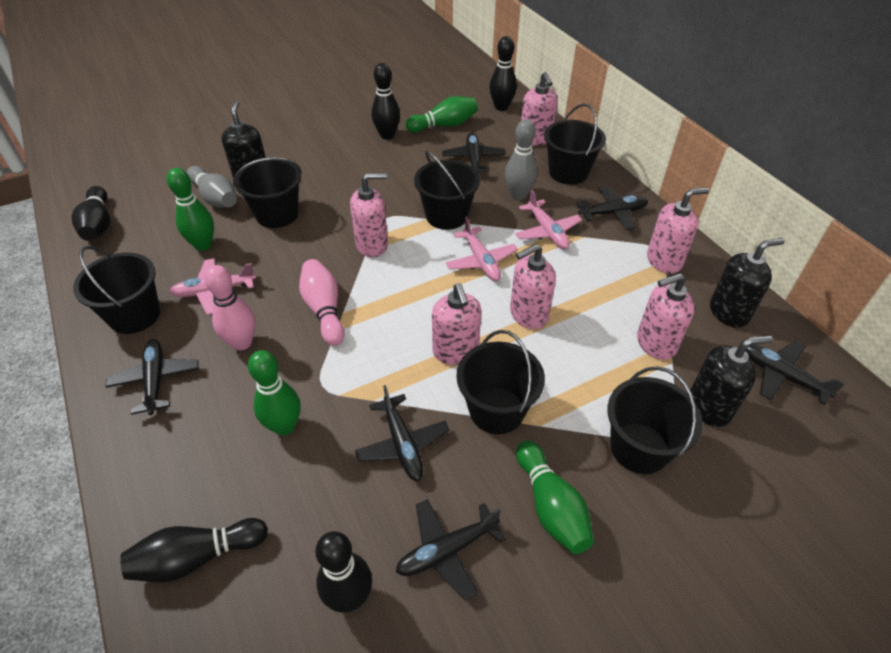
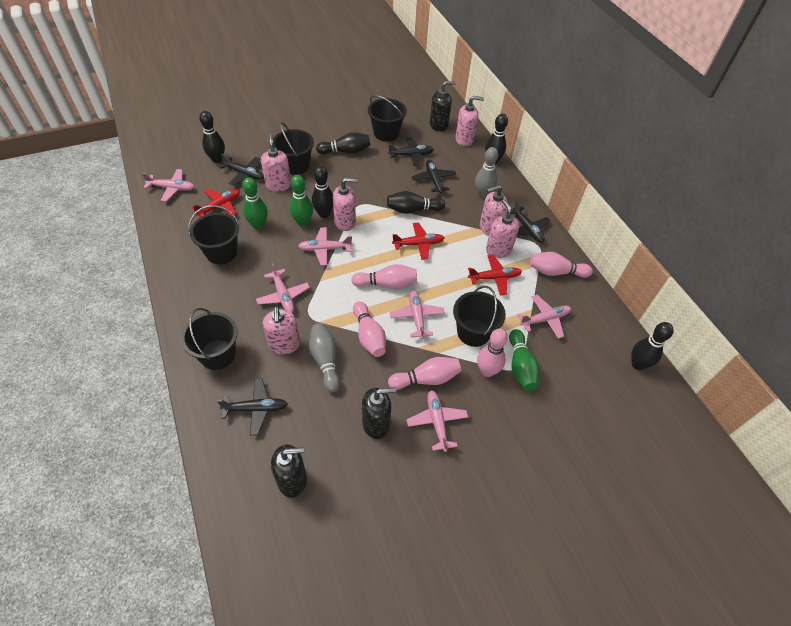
black bowling pin: 5 -> 6
black bucket: 6 -> 5
black plane: 6 -> 5
green bowling pin: 4 -> 3
pink bowling pin: 2 -> 5
pink plane: 3 -> 6
red plane: 0 -> 3

